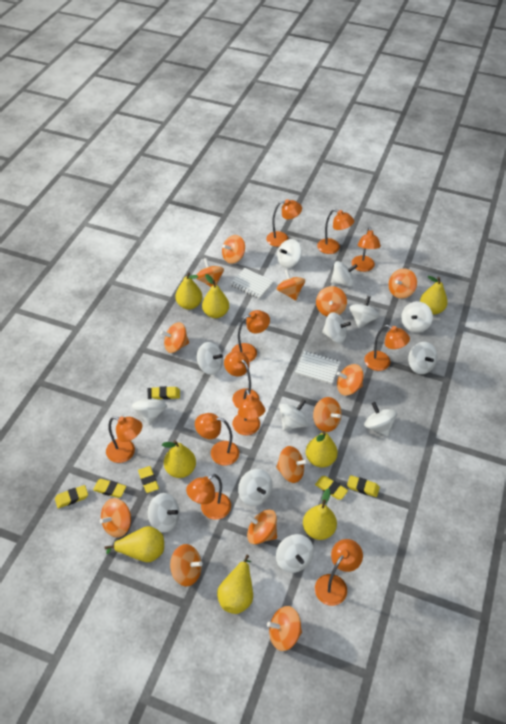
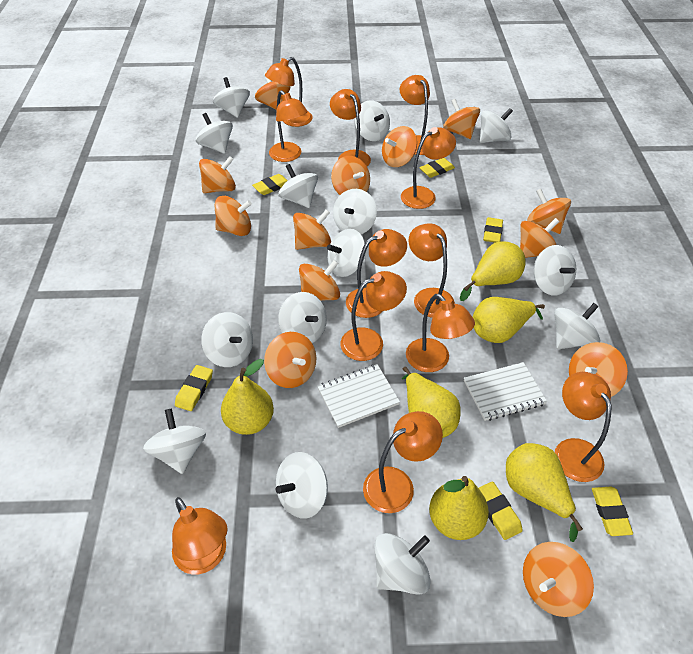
orange lamp: 11 -> 12
white spinning top: 13 -> 14
yellow pear: 8 -> 6

